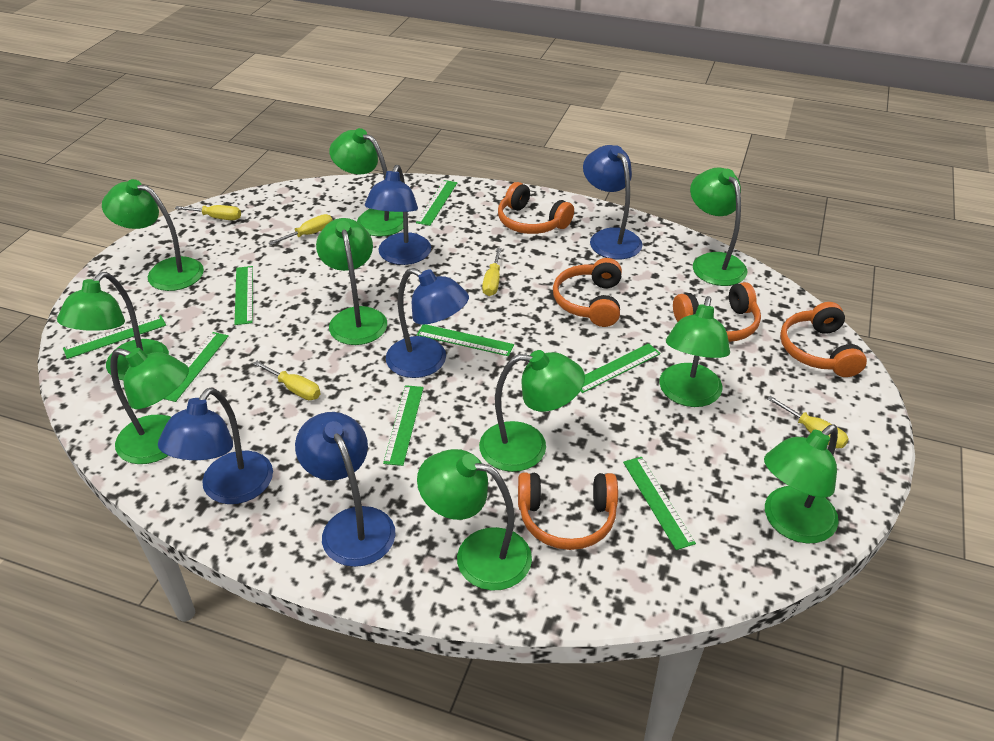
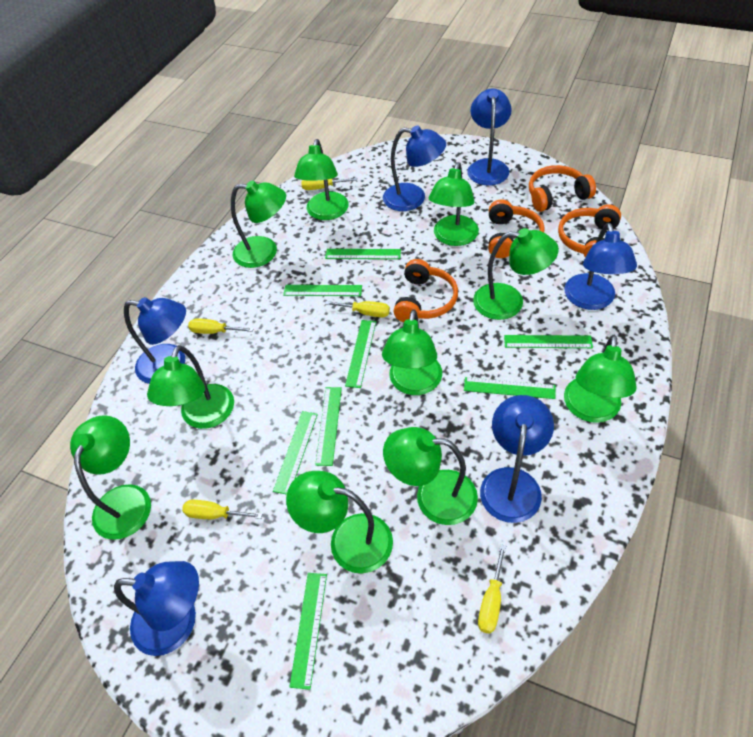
blue lamp: 5 -> 6
orange headphones: 5 -> 4

